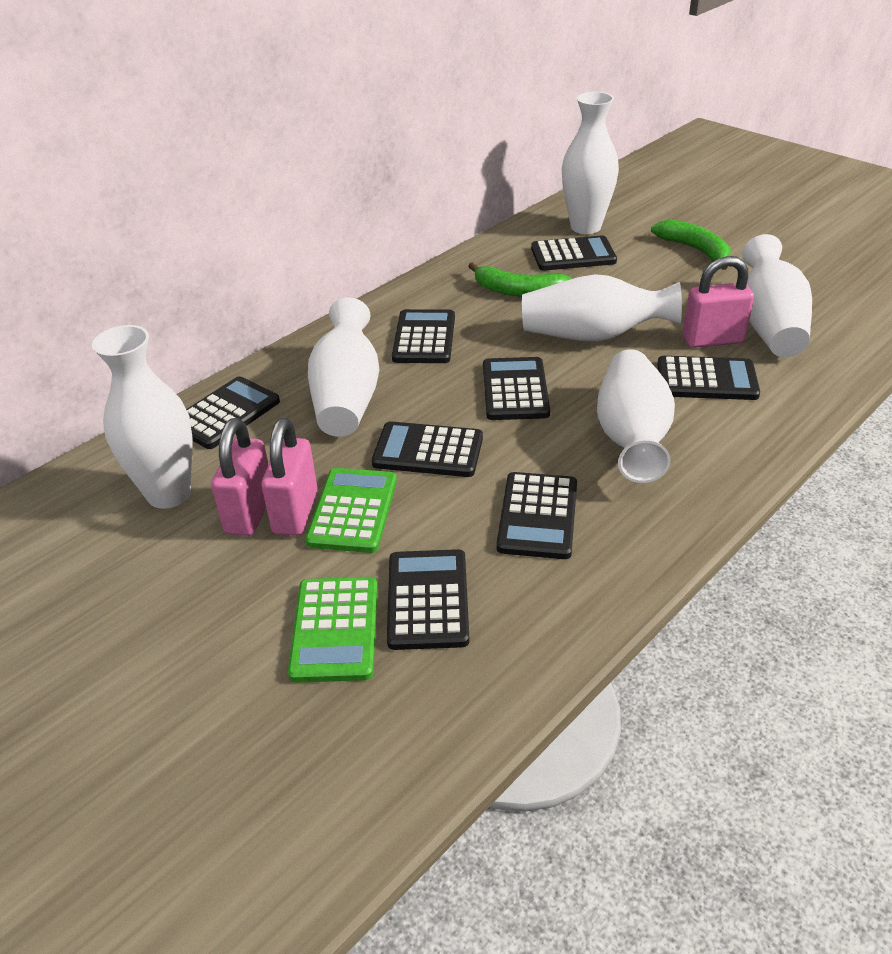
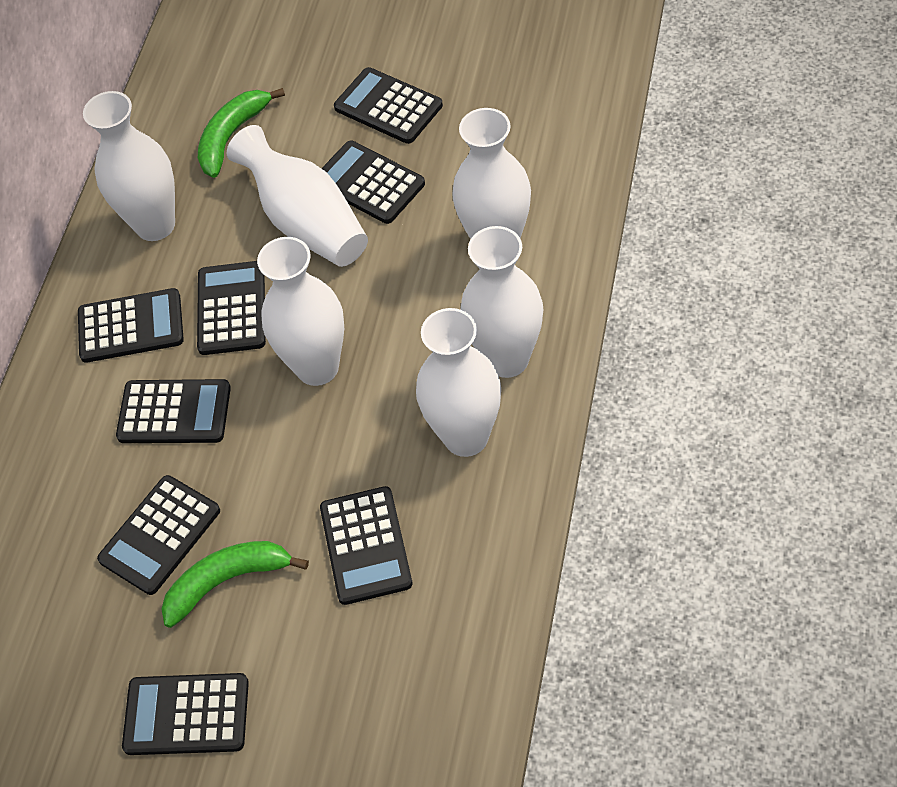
green calculator: 2 -> 0
pink padlock: 3 -> 0

